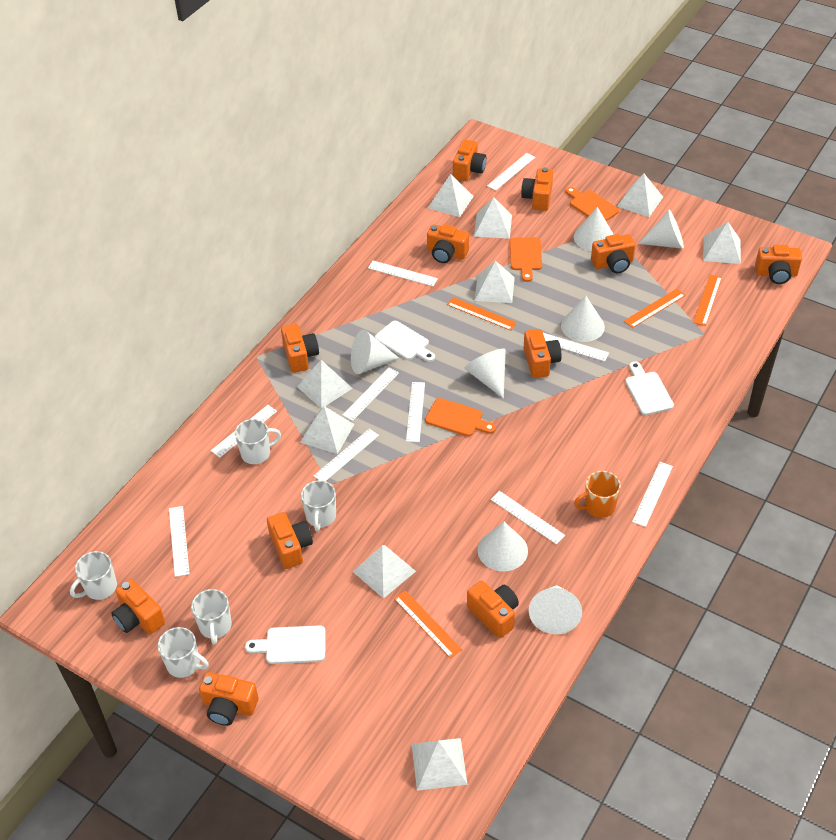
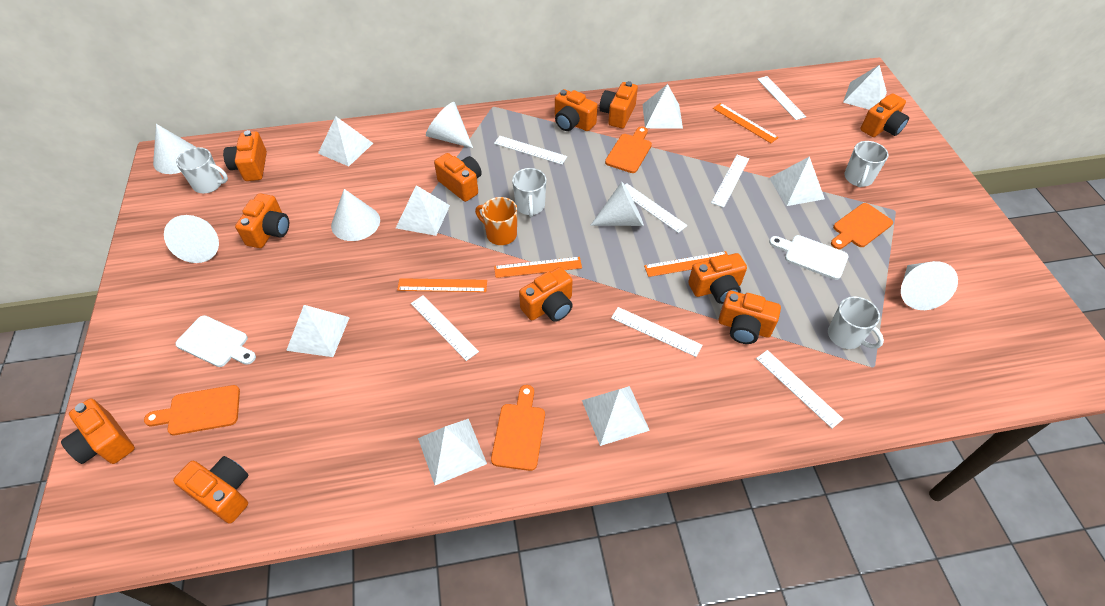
orange cutting board: 3 -> 4
white cone: 7 -> 6
white cutting board: 3 -> 2
white mug: 5 -> 4
white pyramid: 9 -> 8
white ruler: 10 -> 7

